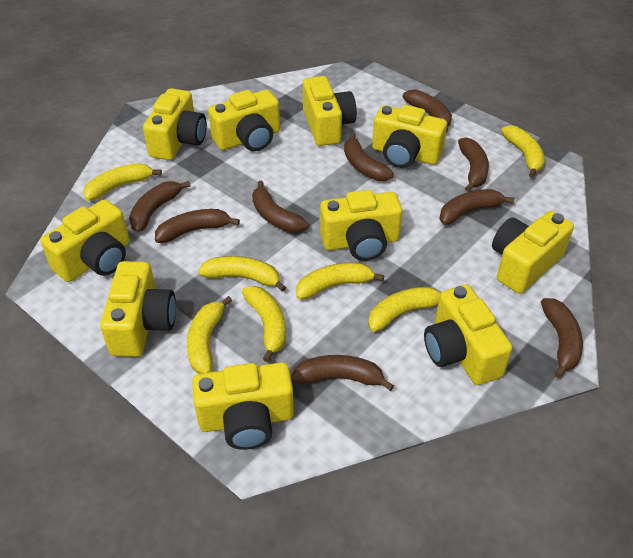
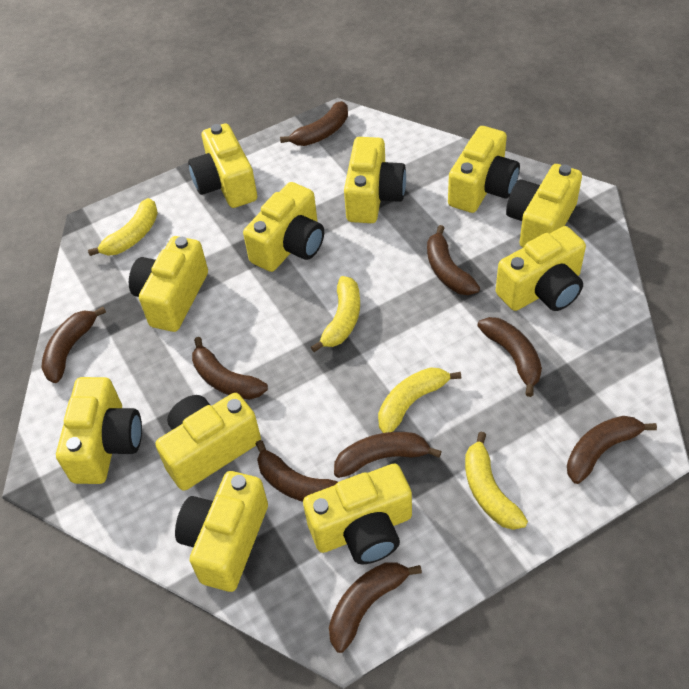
yellow banana: 7 -> 4
yellow camera: 10 -> 11

